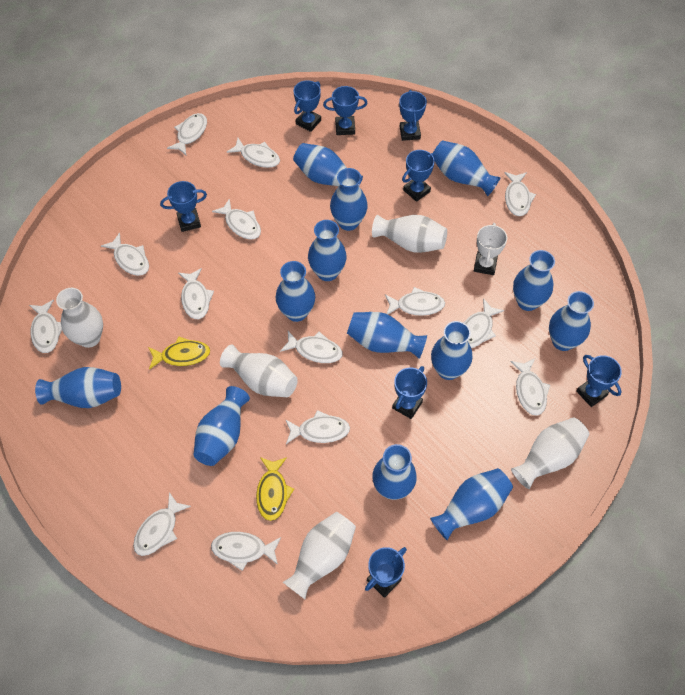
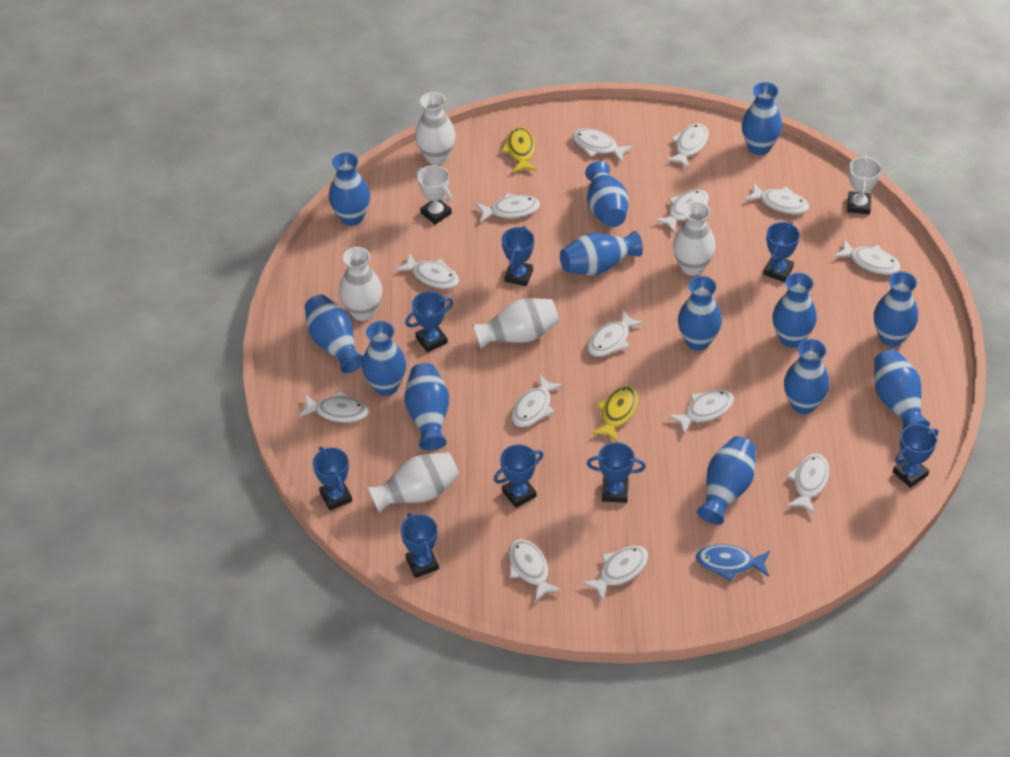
blue fish: 0 -> 1
white trophy: 1 -> 2

